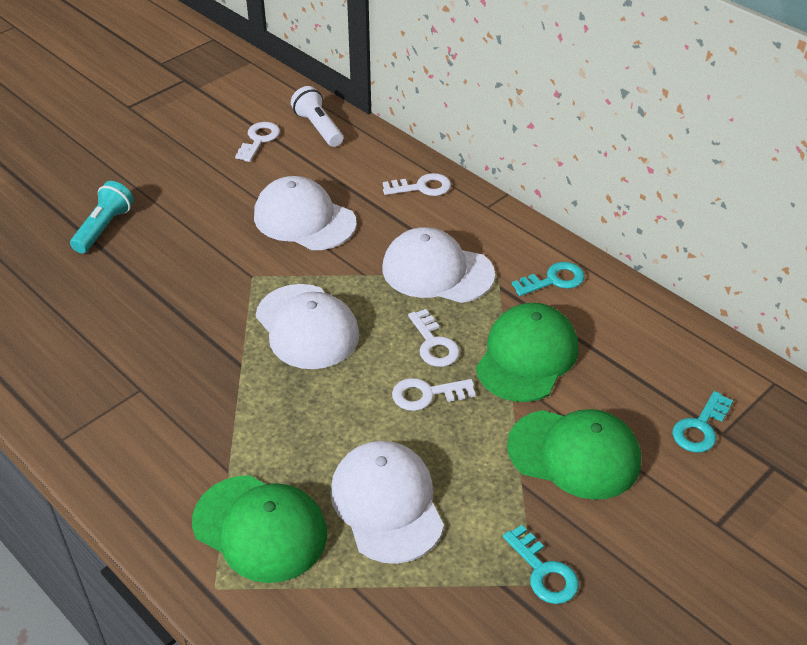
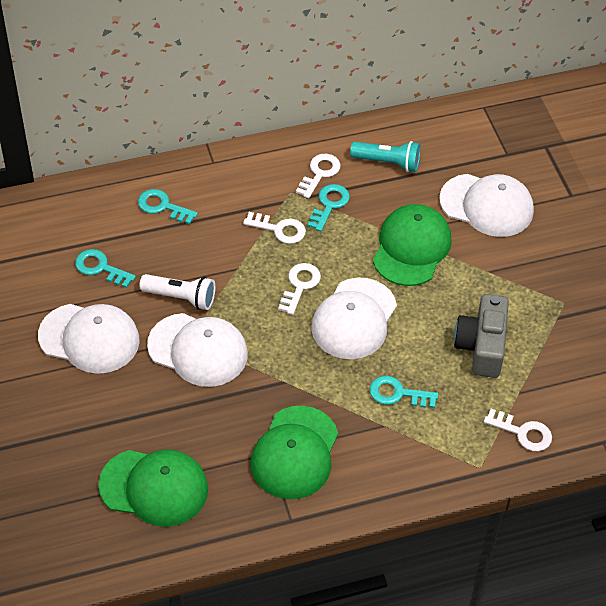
grey camera: 0 -> 1
turquoise key: 3 -> 4

